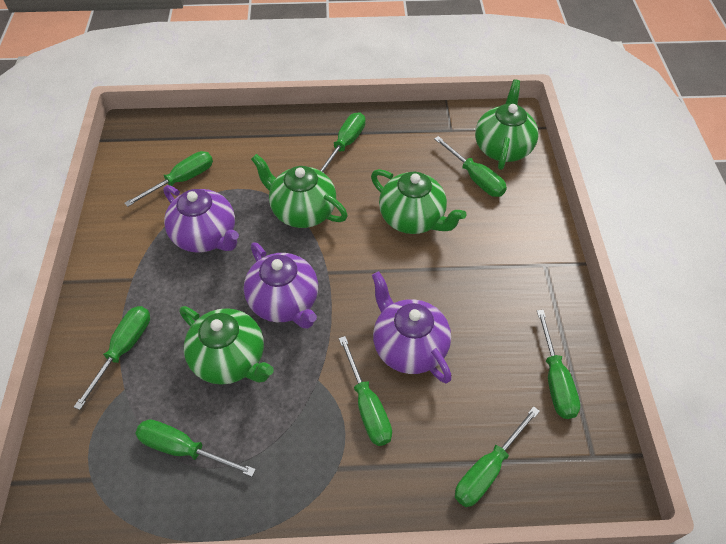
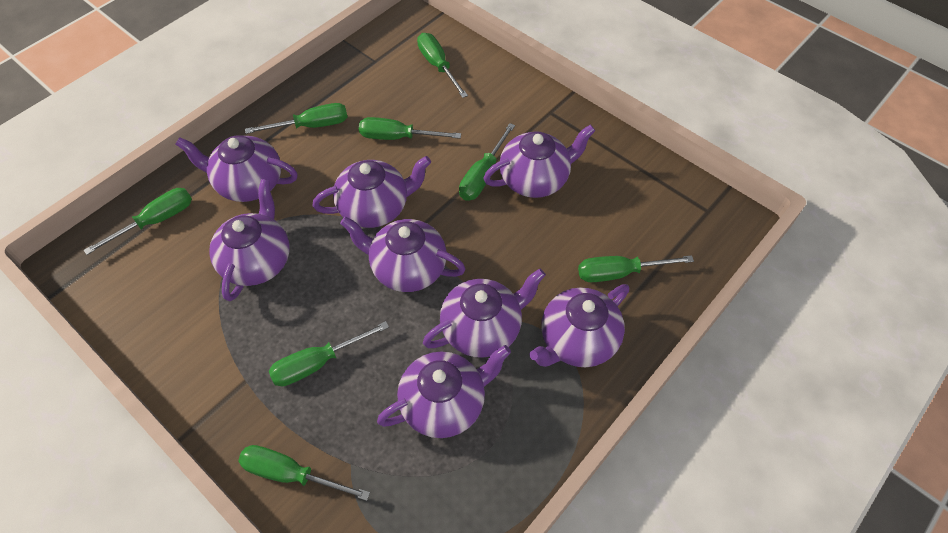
green teapot: 4 -> 0
purple teapot: 3 -> 8

